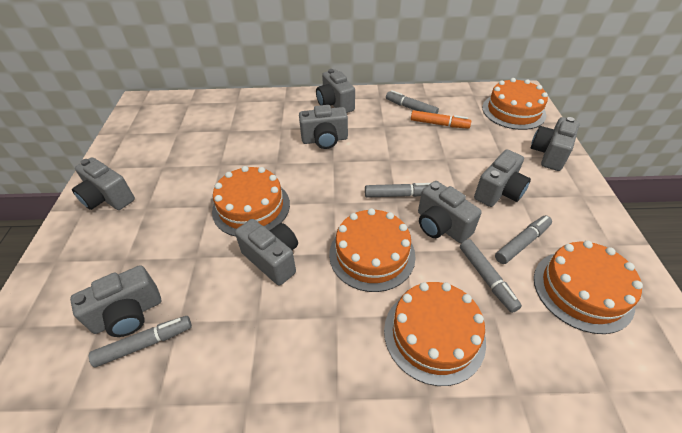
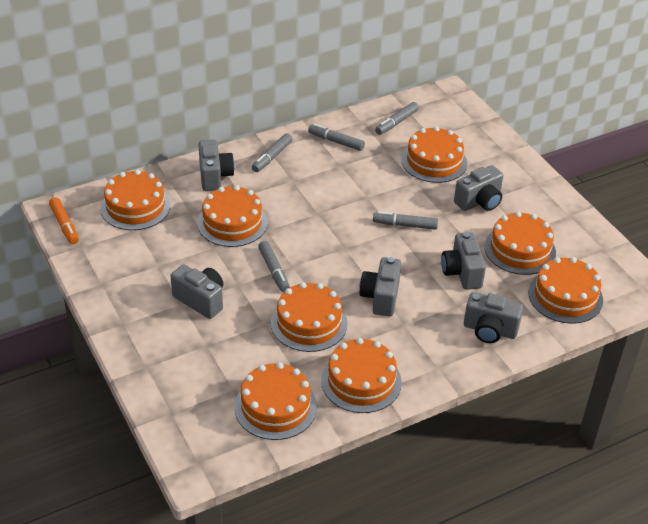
grey camera: 8 -> 6
orange cake: 5 -> 8

